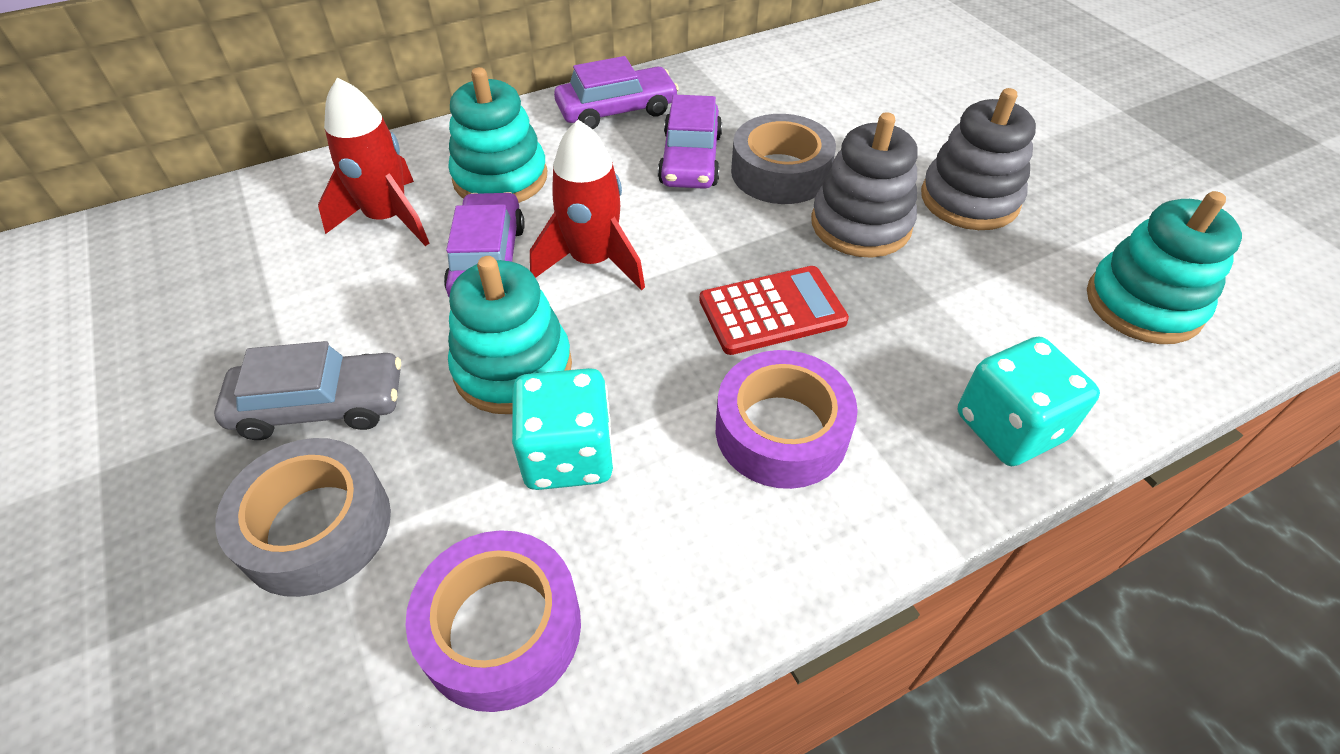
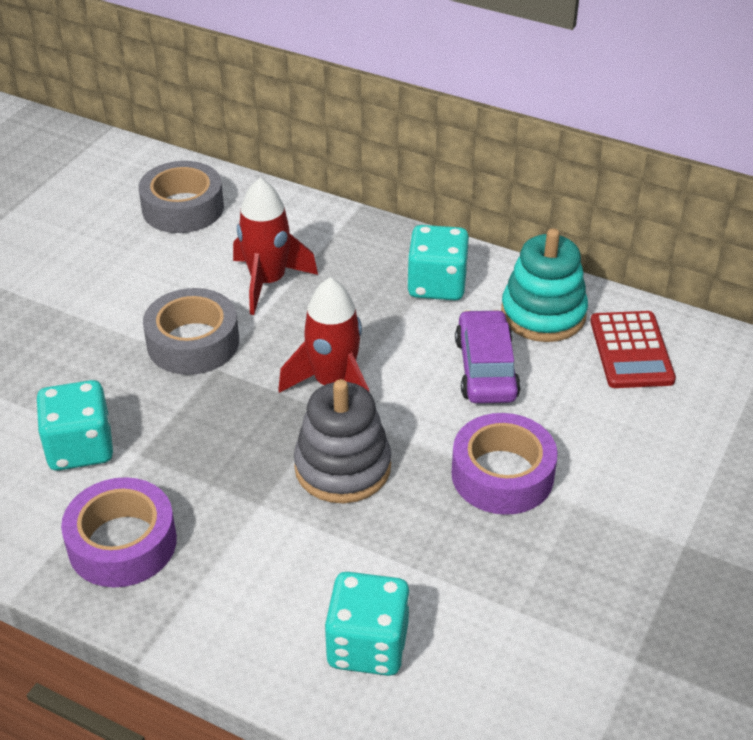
grey car: 1 -> 0
grey stacking toy: 2 -> 1
purple car: 3 -> 1
turquoise dice: 2 -> 3
turquoise stacking toy: 3 -> 1

